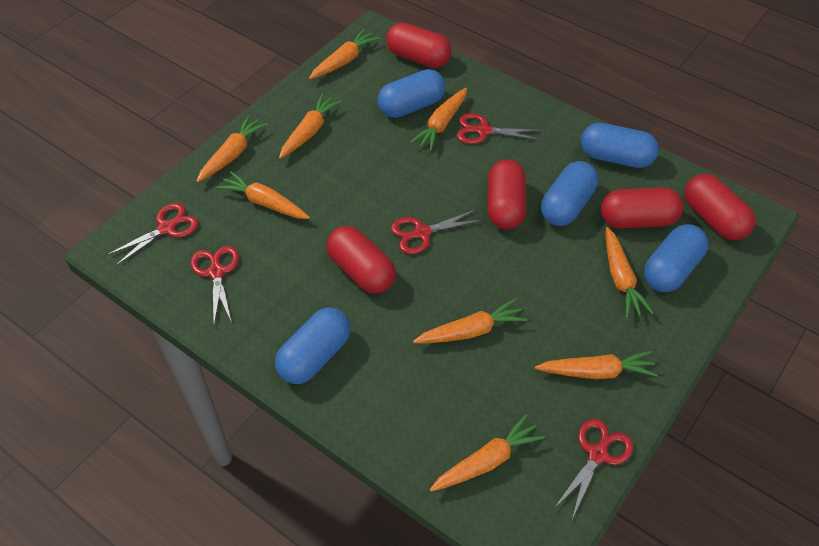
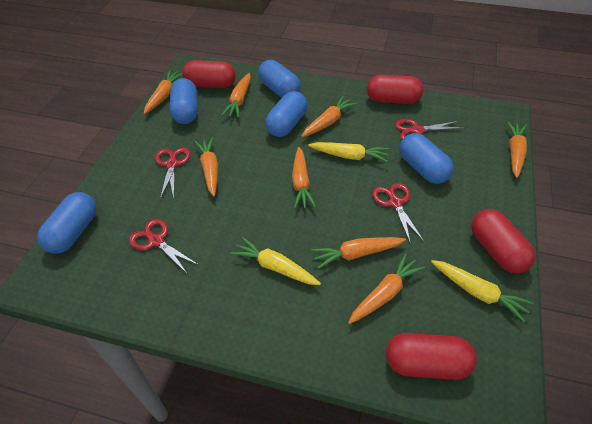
orange carrot: 9 -> 8
red capsule: 5 -> 4
red scissors: 5 -> 4
yellow carrot: 0 -> 3

